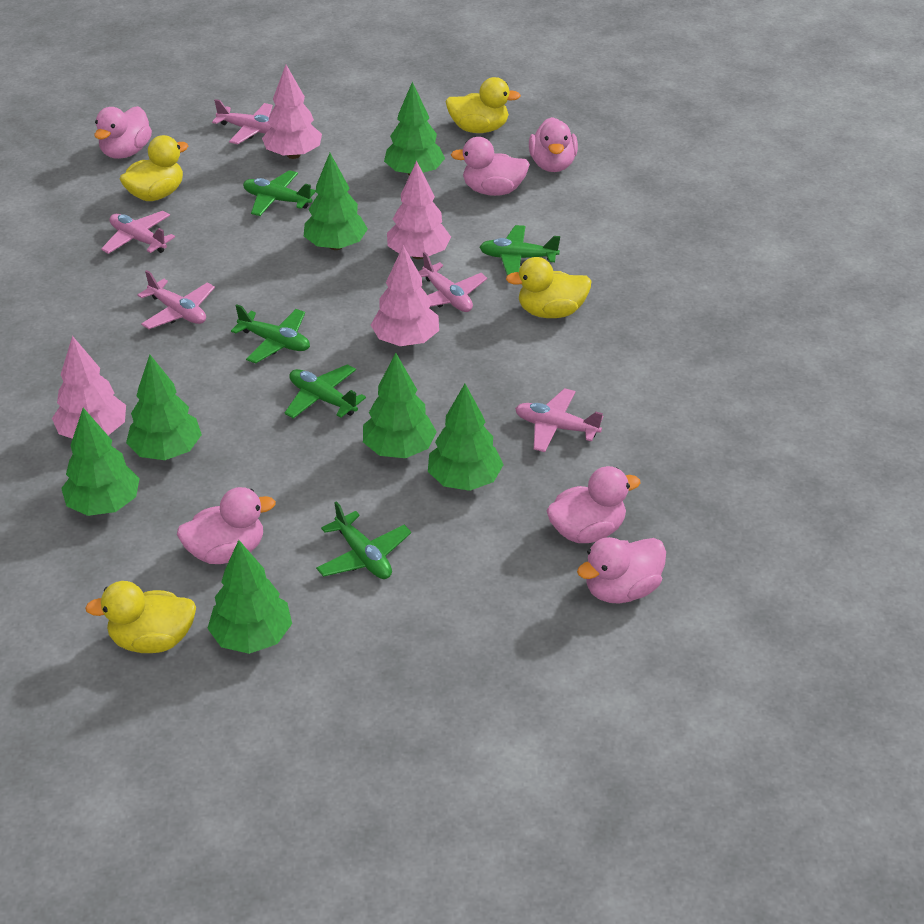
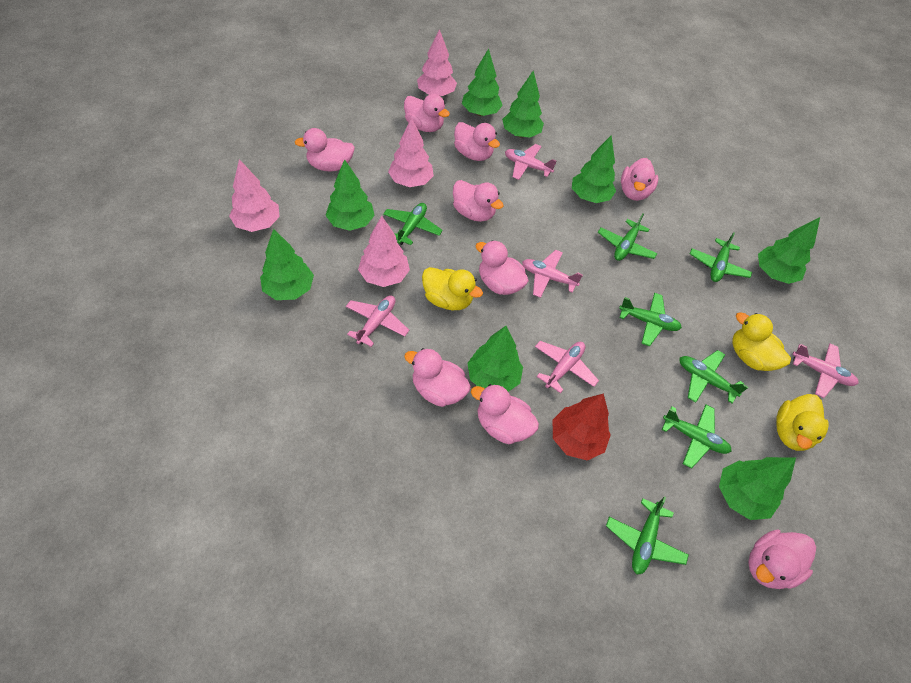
green plane: 5 -> 7
green tree: 7 -> 8
pink duck: 6 -> 9
red tree: 0 -> 1
yellow duck: 4 -> 3

